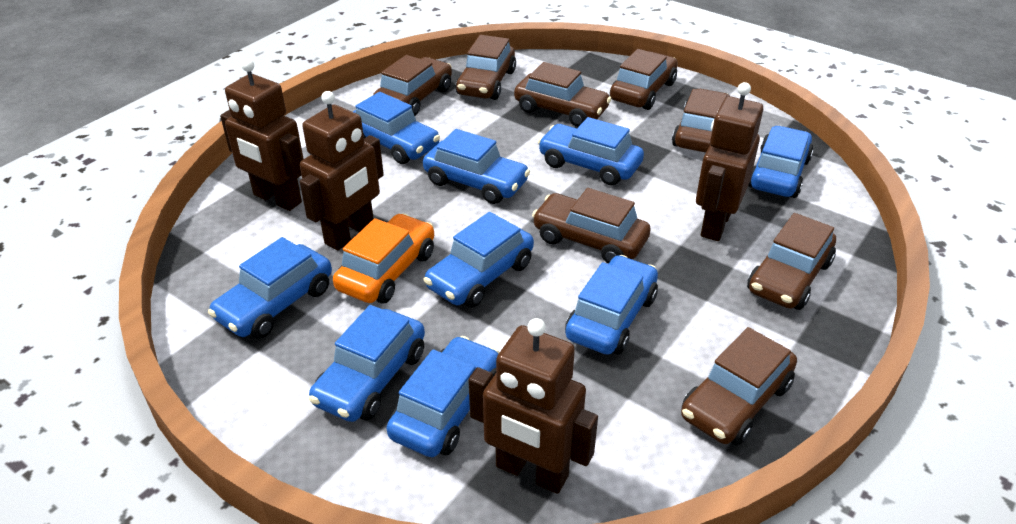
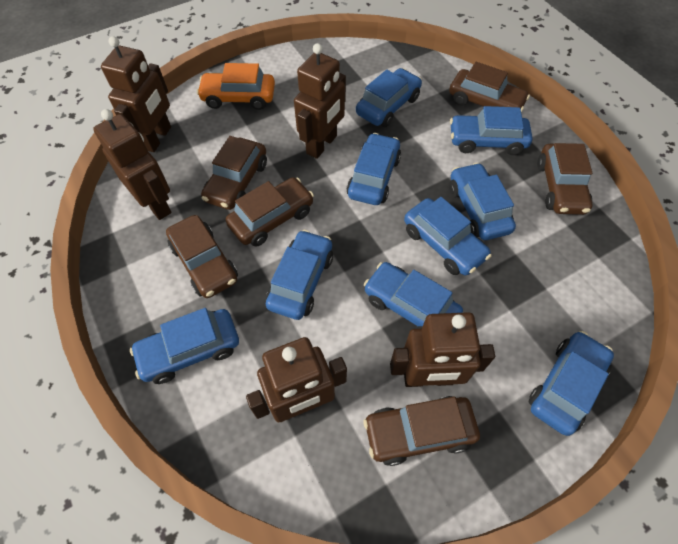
brown car: 8 -> 6
brown robot: 4 -> 5

